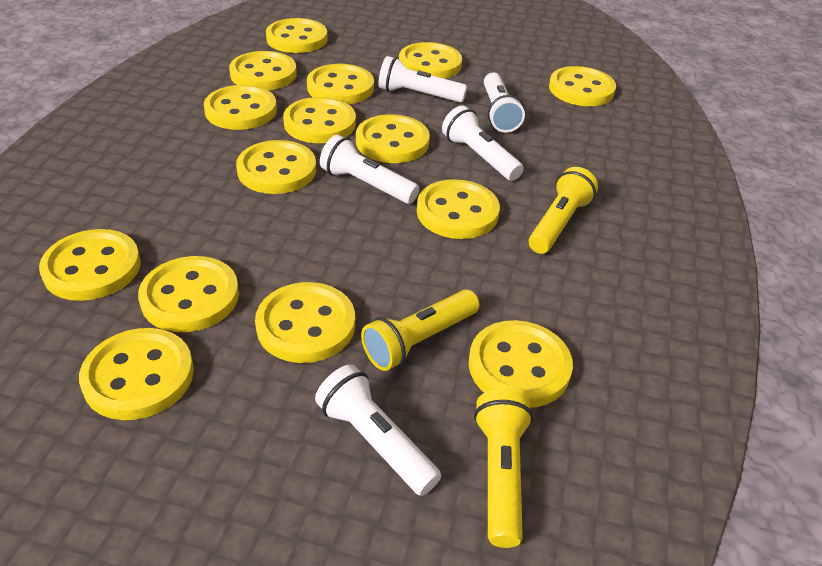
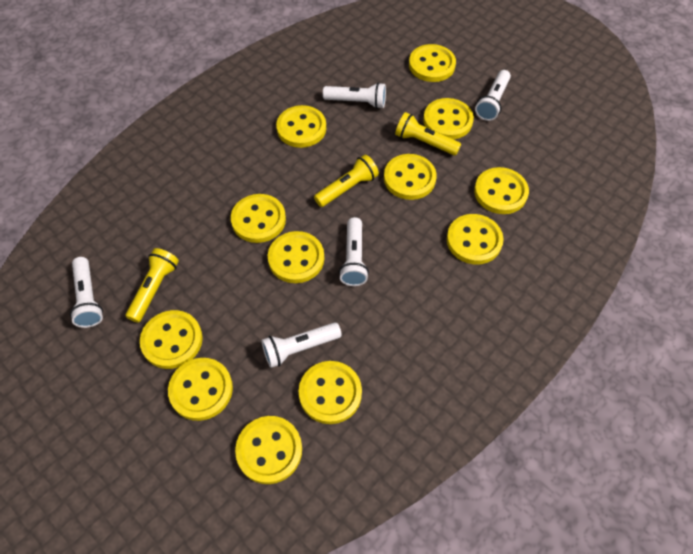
yellow button: 15 -> 12

